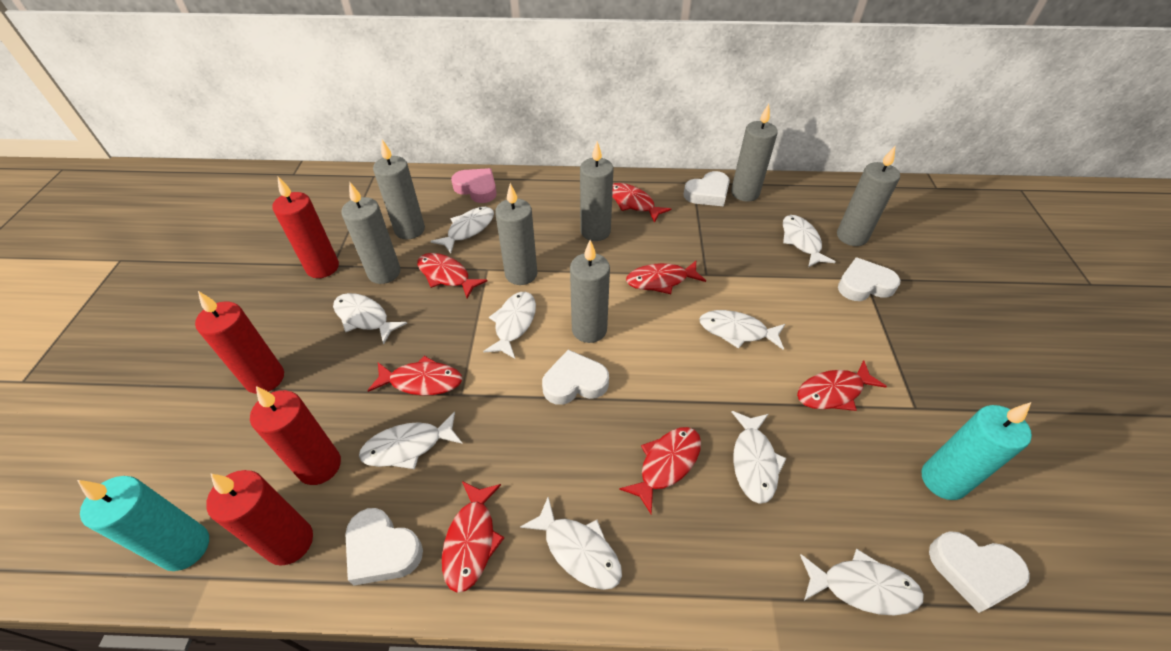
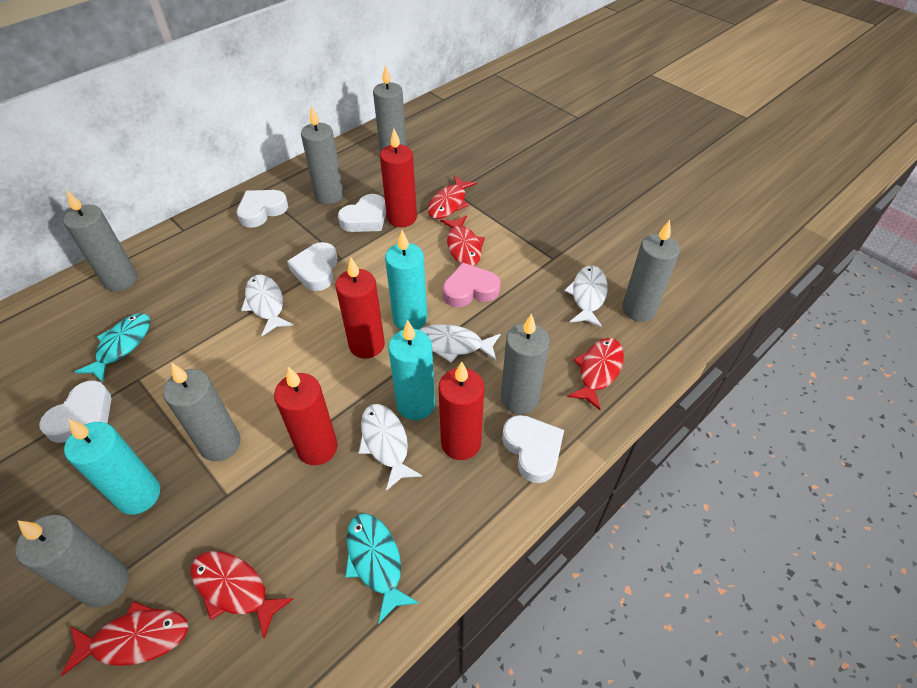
red fish: 7 -> 5
turquoise candle: 2 -> 3
turquoise fish: 0 -> 2
white fish: 9 -> 4

